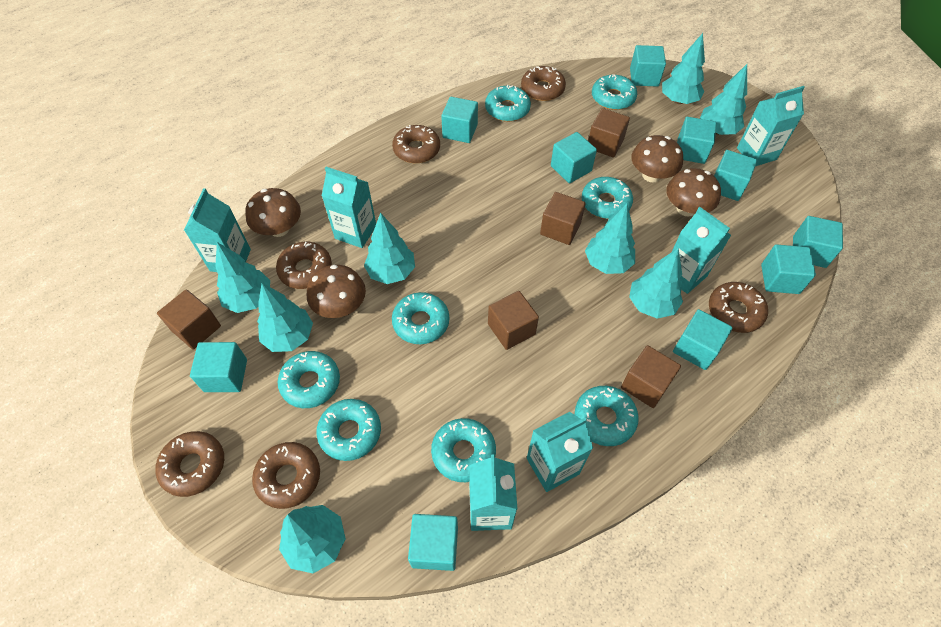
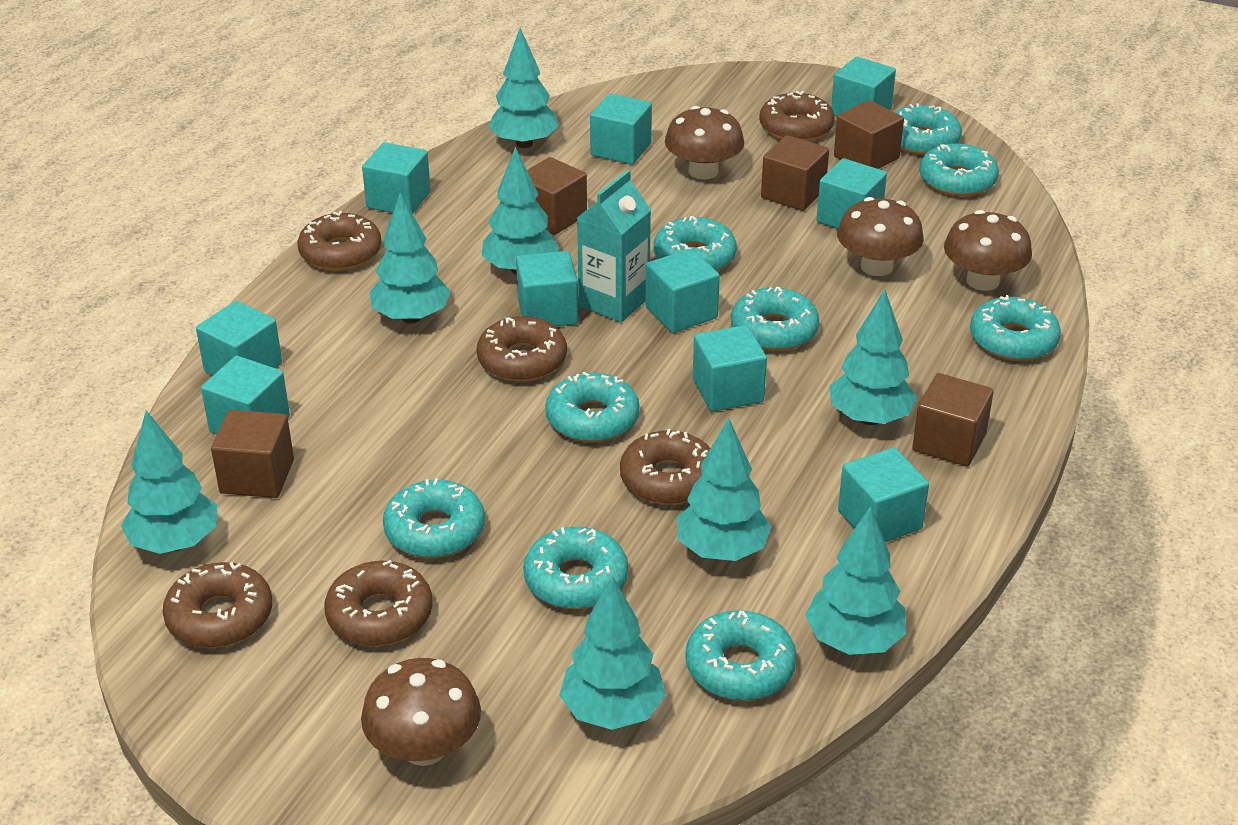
turquoise carton: 6 -> 1
turquoise donut: 8 -> 9

